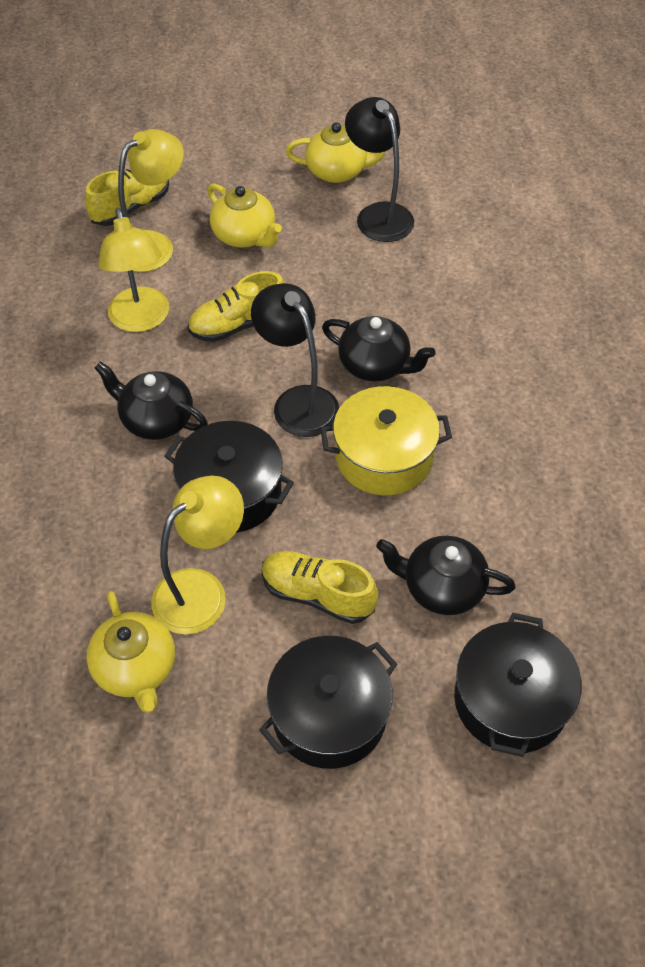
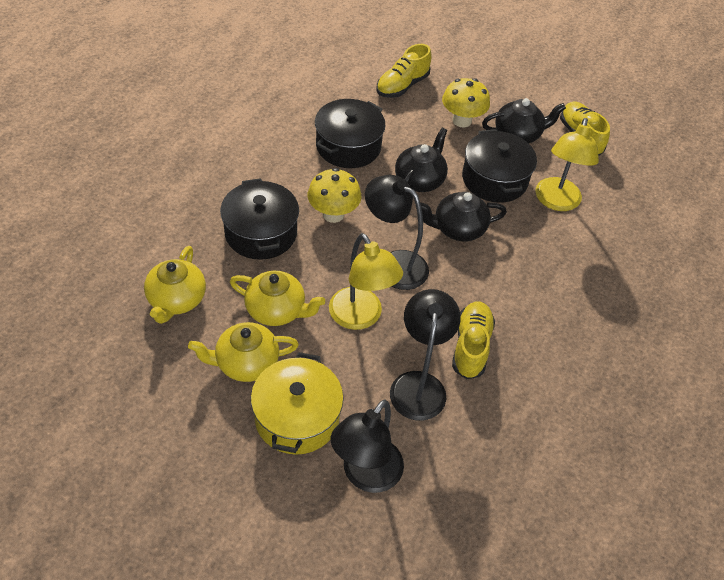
black lamp: 2 -> 3
yellow lamp: 3 -> 2
yellow mushroom: 0 -> 2

